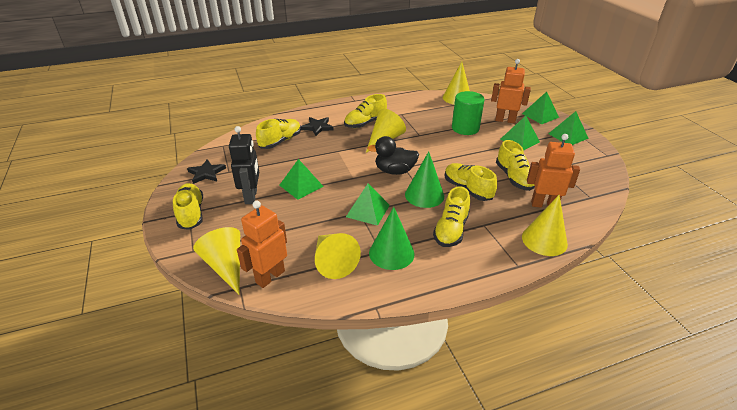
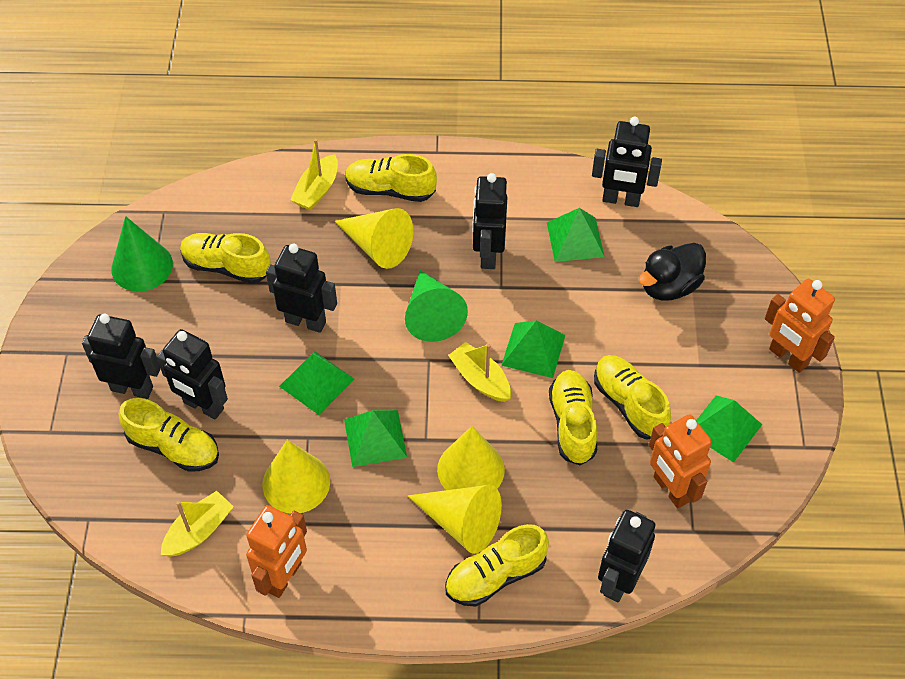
black robot: 1 -> 6
black star: 2 -> 0
green cylinder: 1 -> 0
yellow boat: 0 -> 3
yellow cone: 5 -> 4

